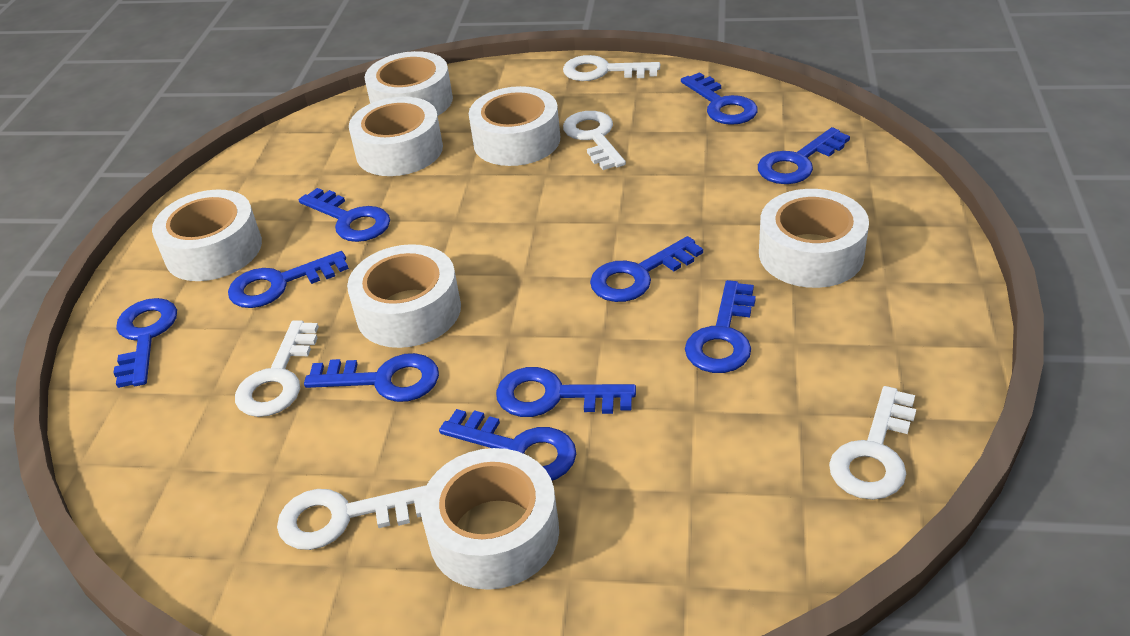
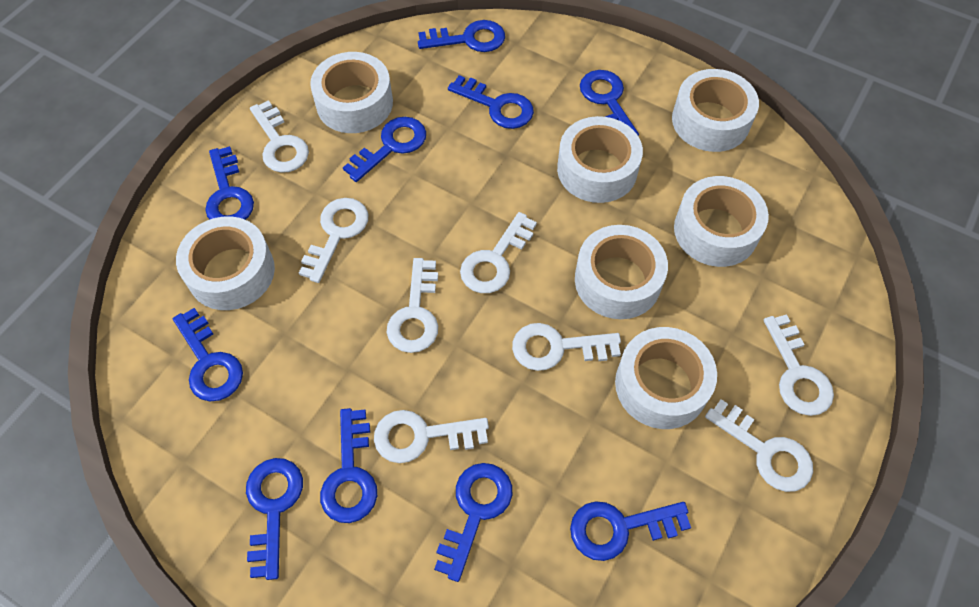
white key: 5 -> 8

